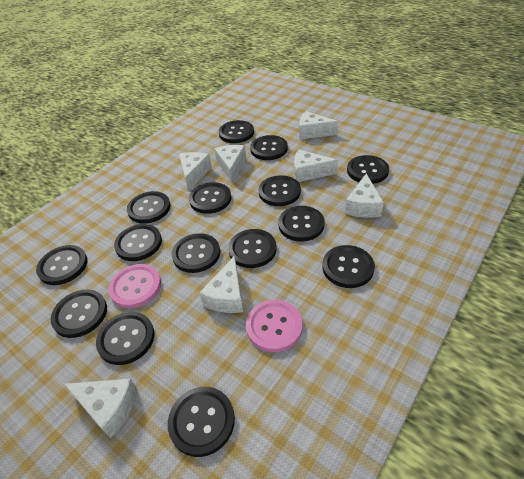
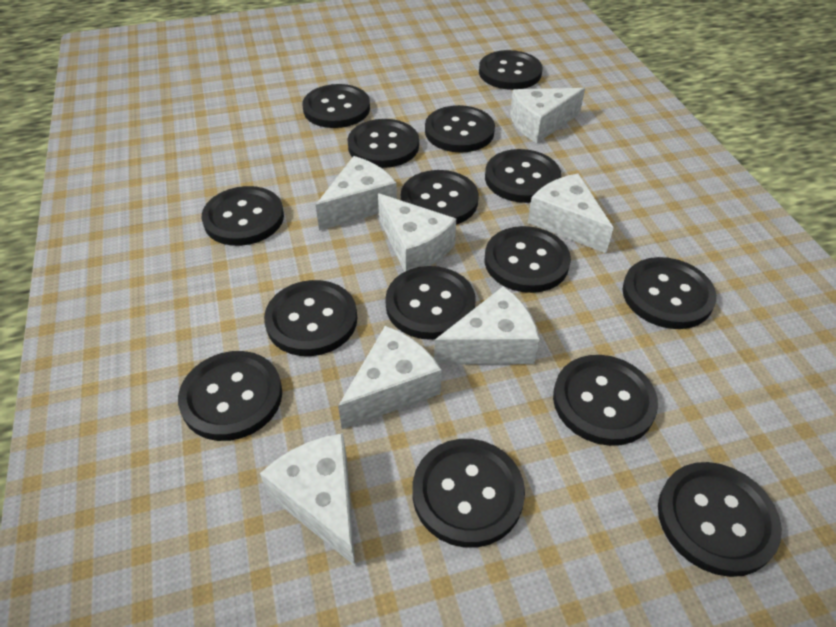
pink button: 2 -> 0

